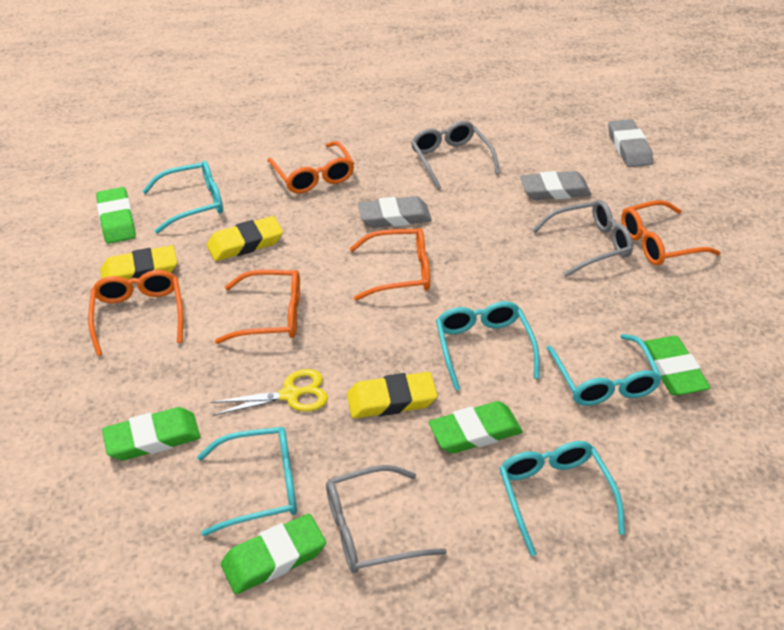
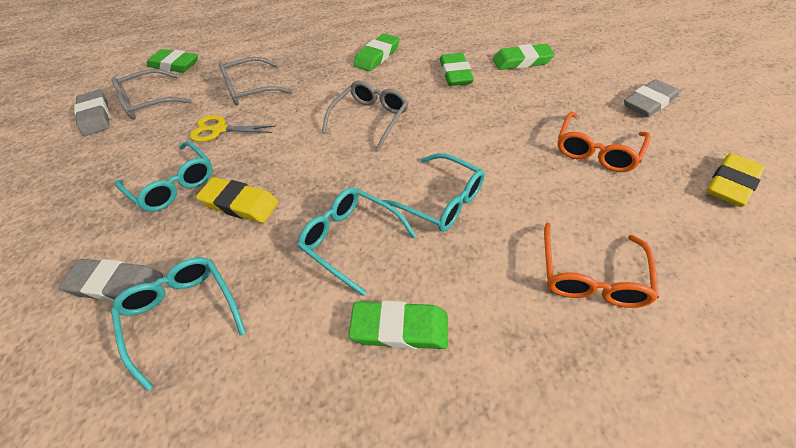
orange glasses: 5 -> 2
turquoise glasses: 5 -> 4
yellow eraser: 3 -> 2

